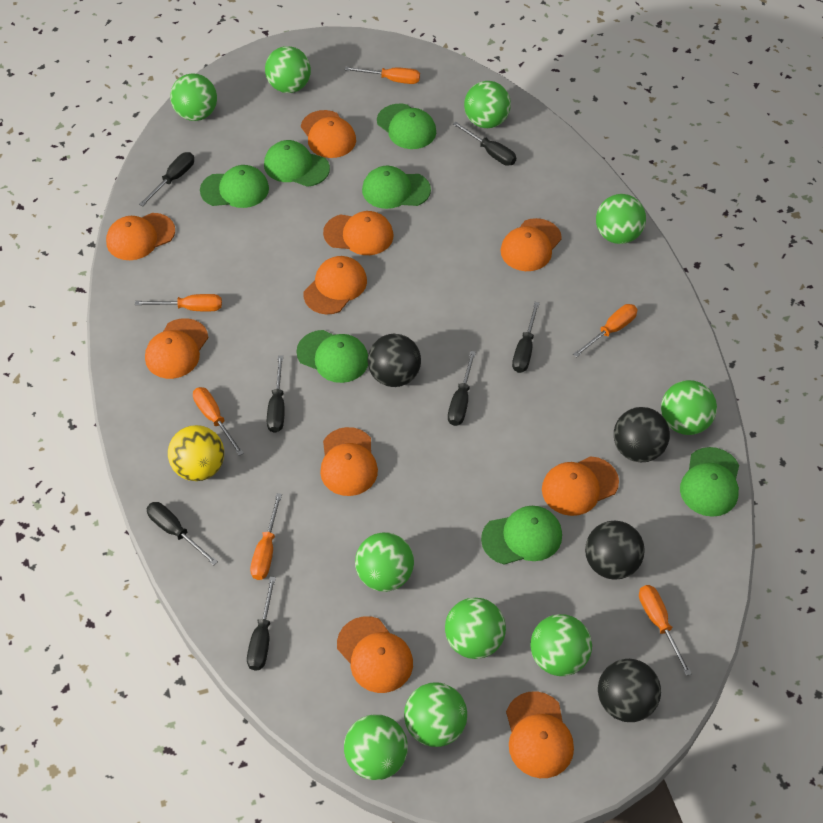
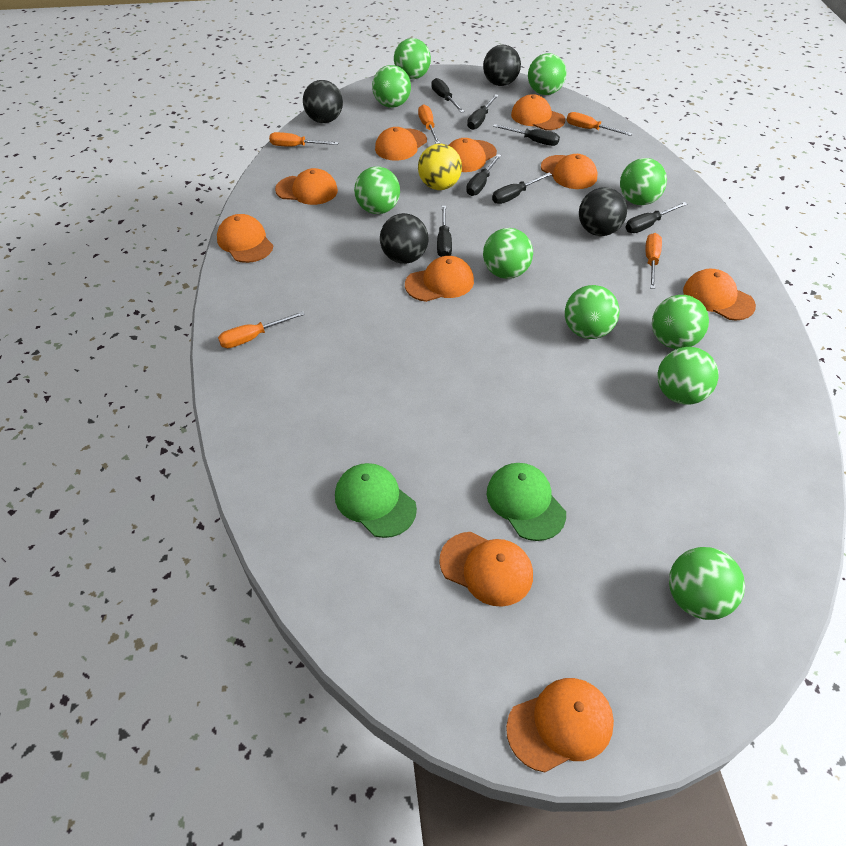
green cap: 7 -> 2
orange screwdriver: 6 -> 5

